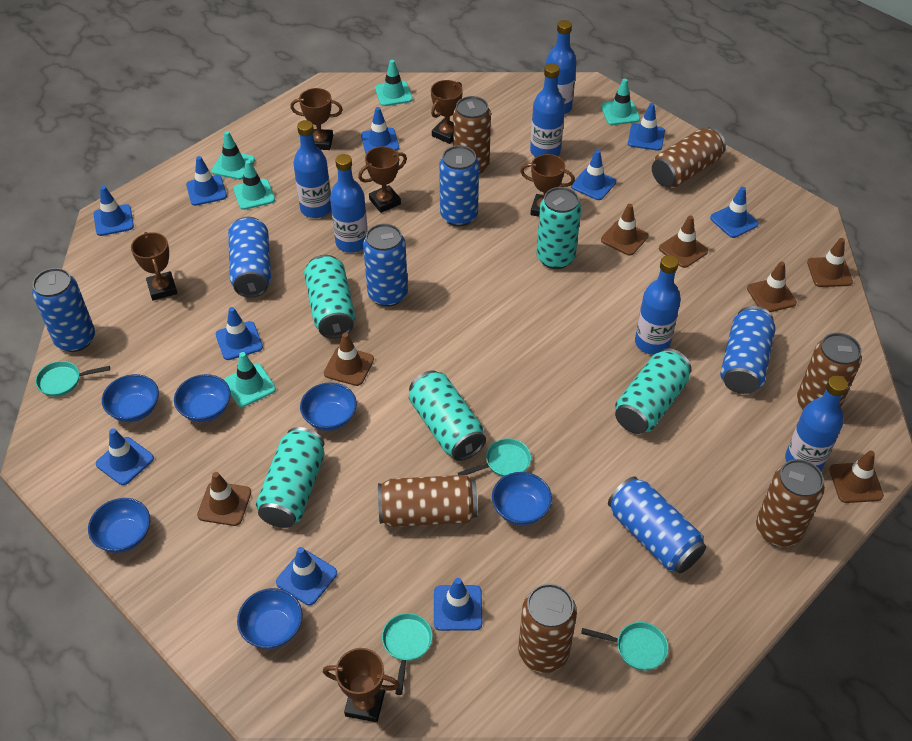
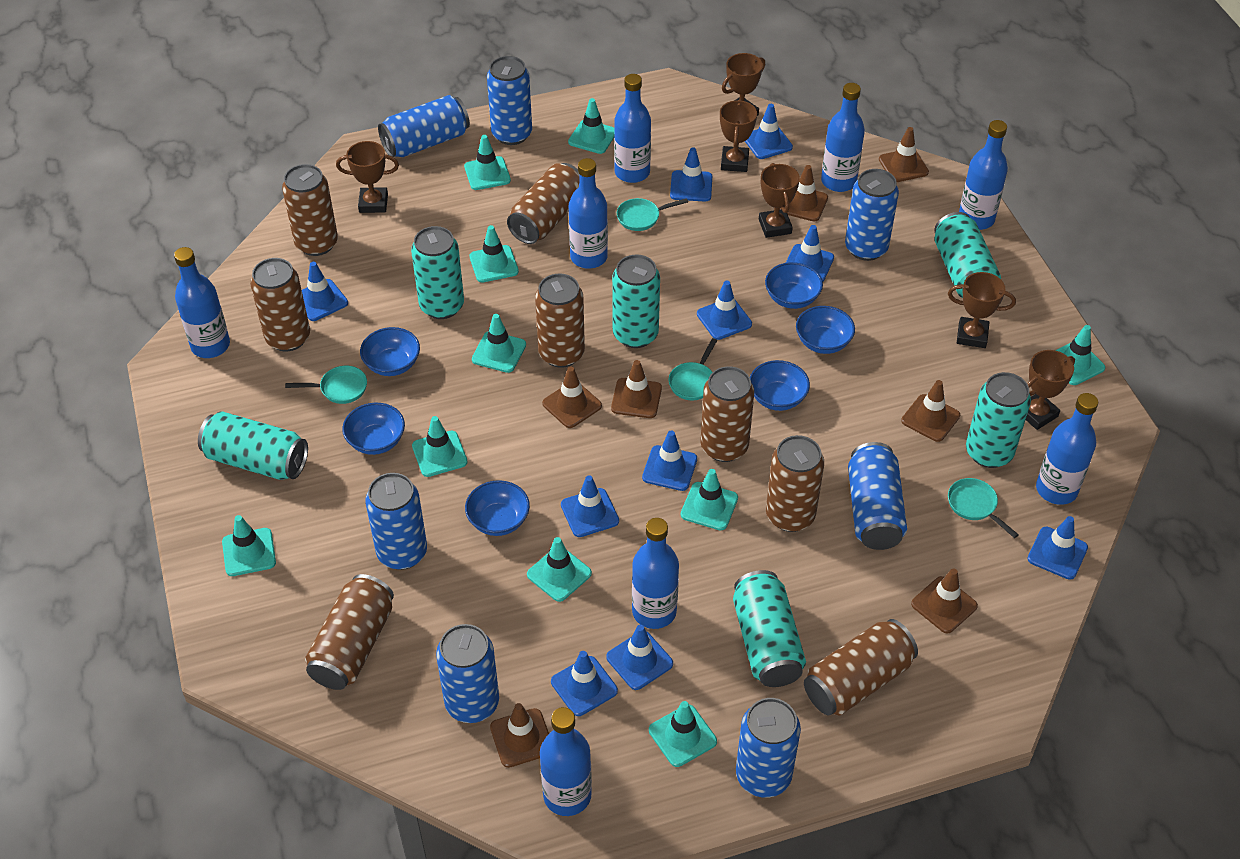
blue bottle: 6 -> 8
blue can: 6 -> 7
brown can: 6 -> 8
turquoise can: 5 -> 6
turquoise traffic cone: 5 -> 10

